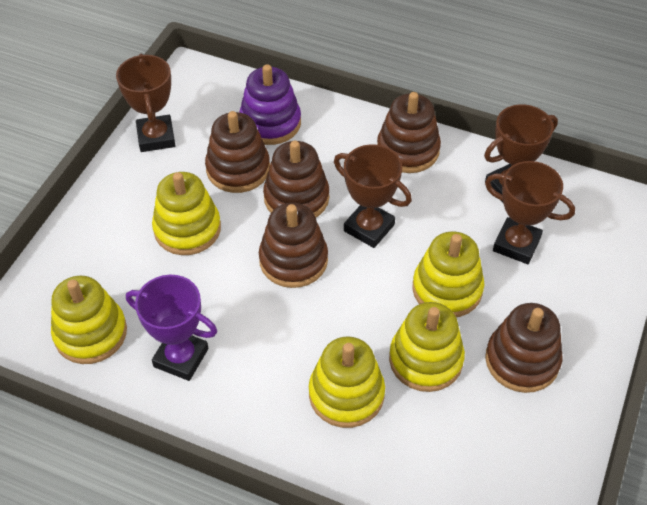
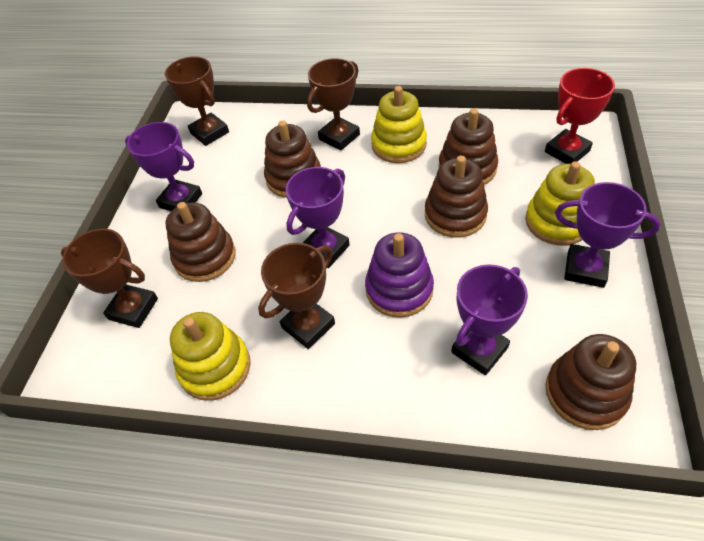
purple trophy: 1 -> 4
red trophy: 0 -> 1
yellow stacking toy: 5 -> 3

